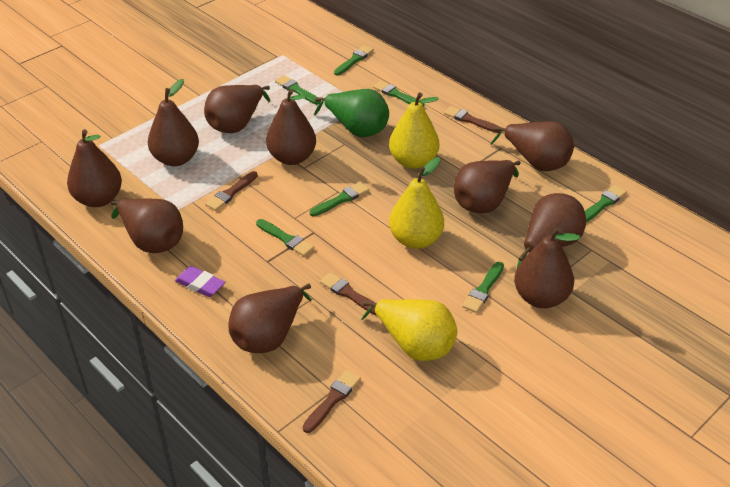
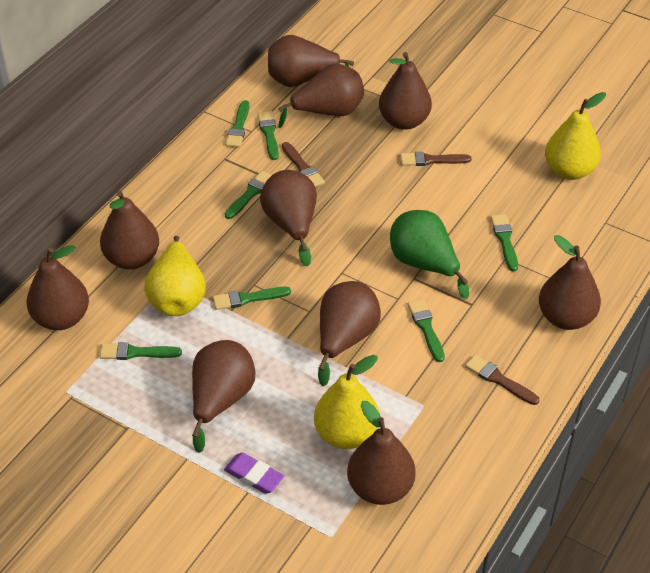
brown brush: 4 -> 3

